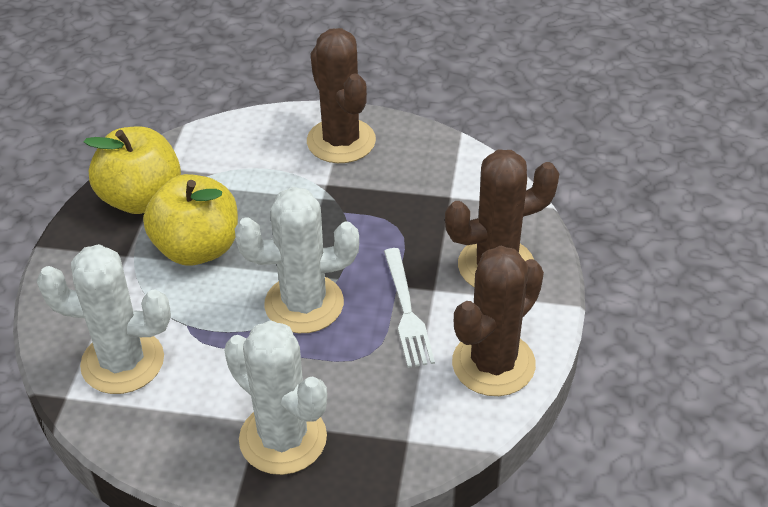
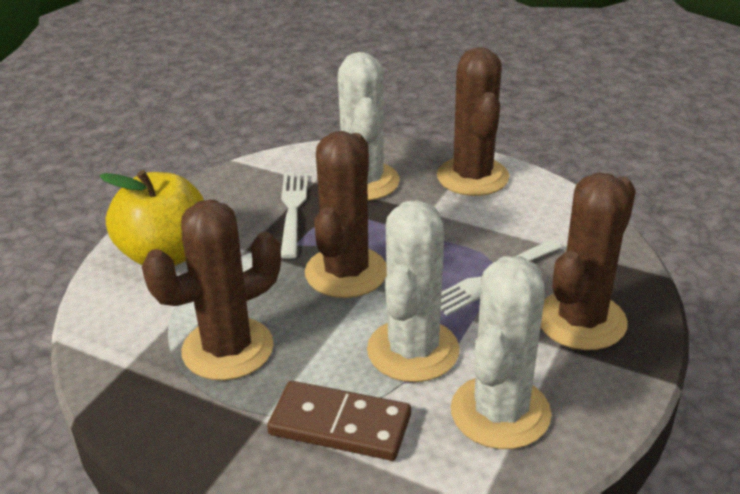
brown cactus: 3 -> 4
brown domino: 0 -> 1
white fork: 1 -> 2
yellow apple: 2 -> 1

